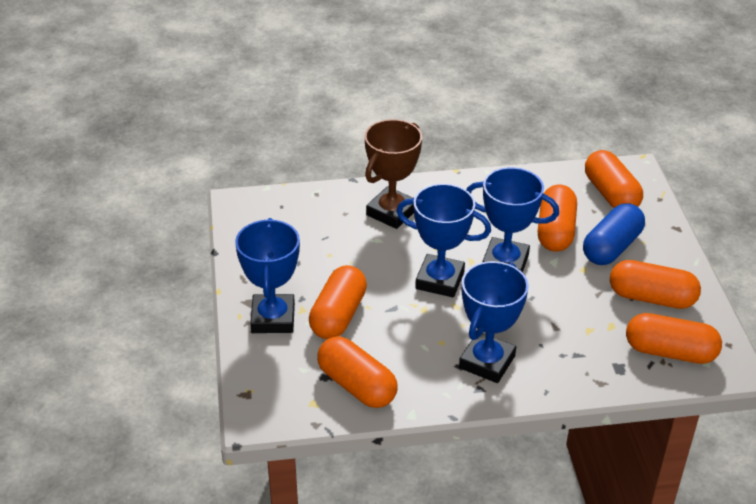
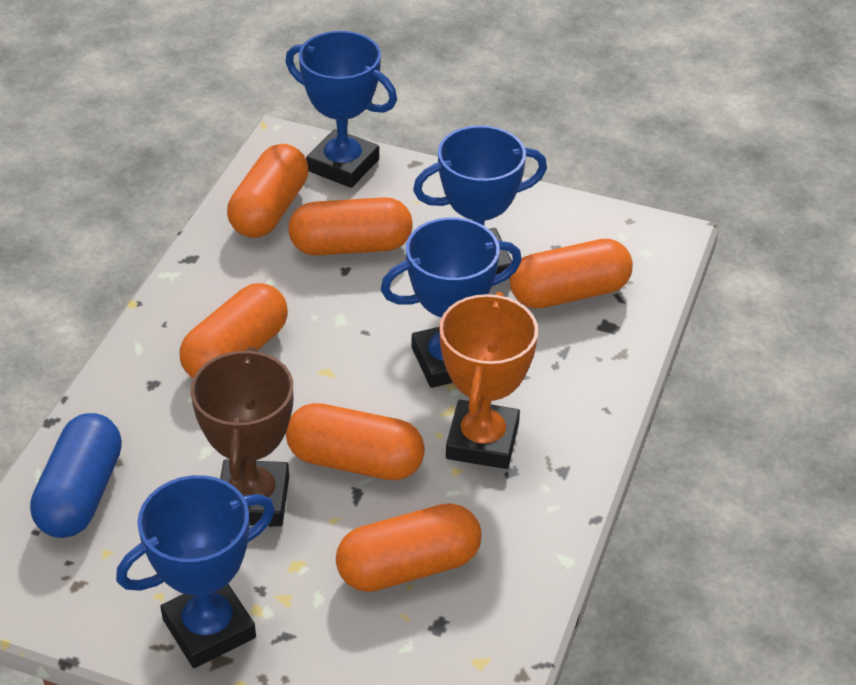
orange trophy: 0 -> 1

